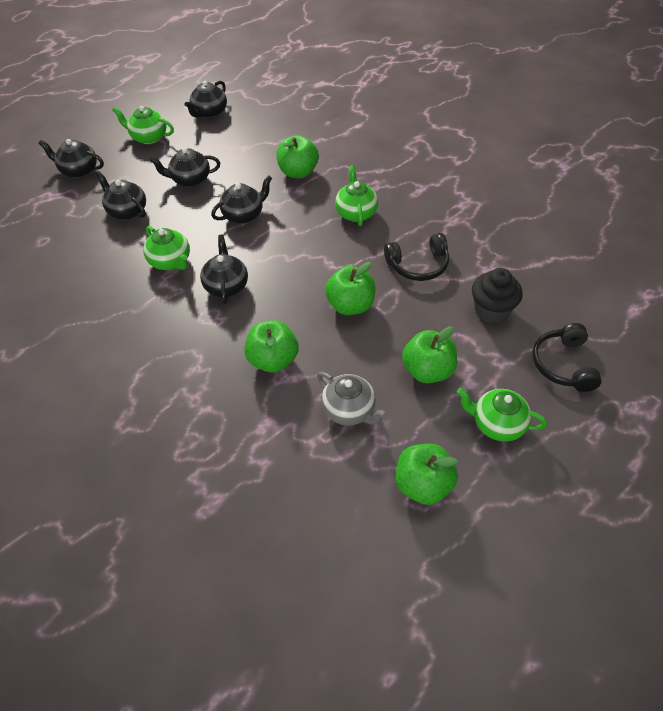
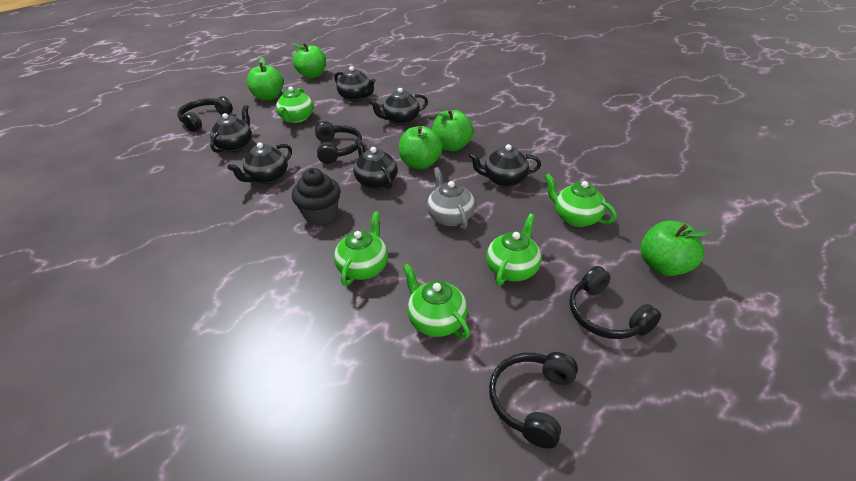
black headphones: 2 -> 4
green teapot: 4 -> 5

